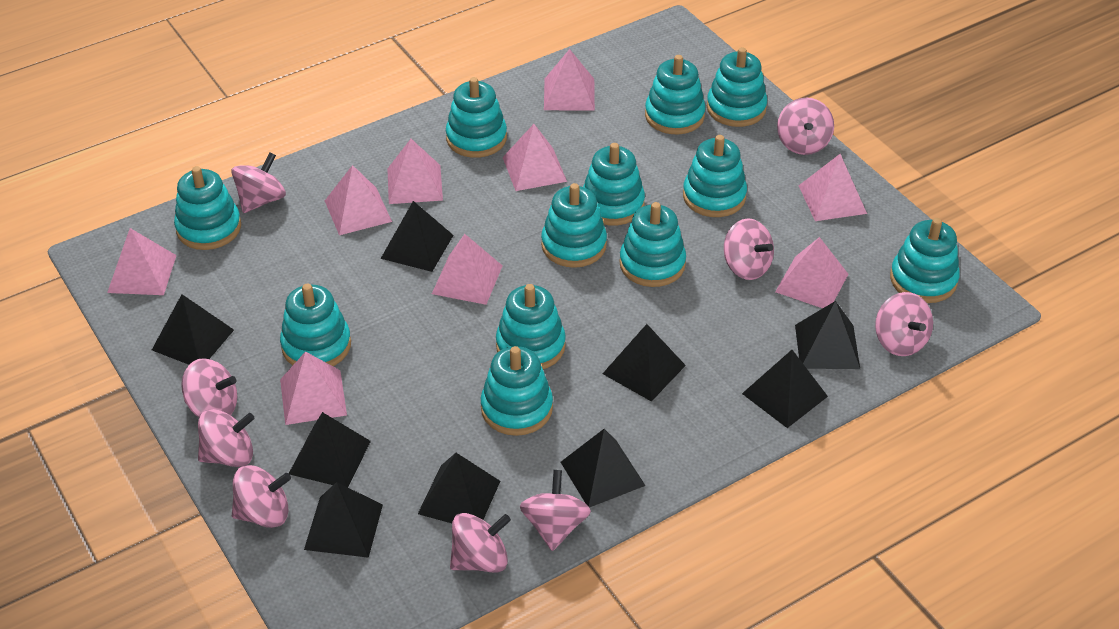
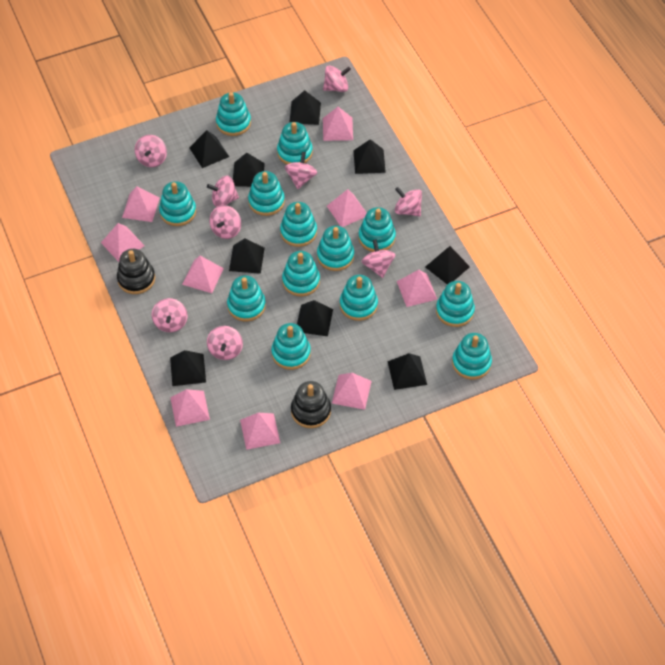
black stacking toy: 0 -> 2
turquoise stacking toy: 12 -> 13

